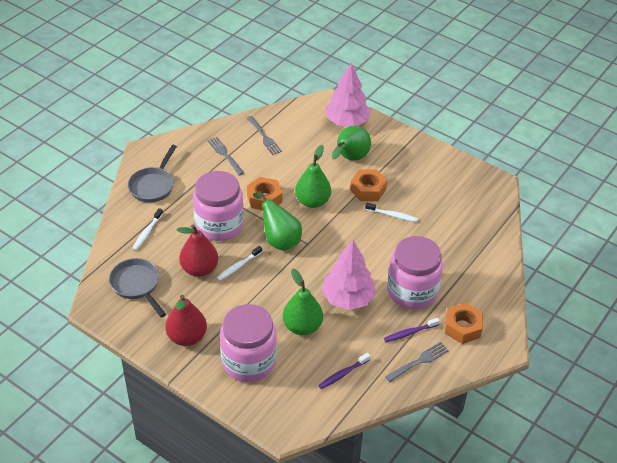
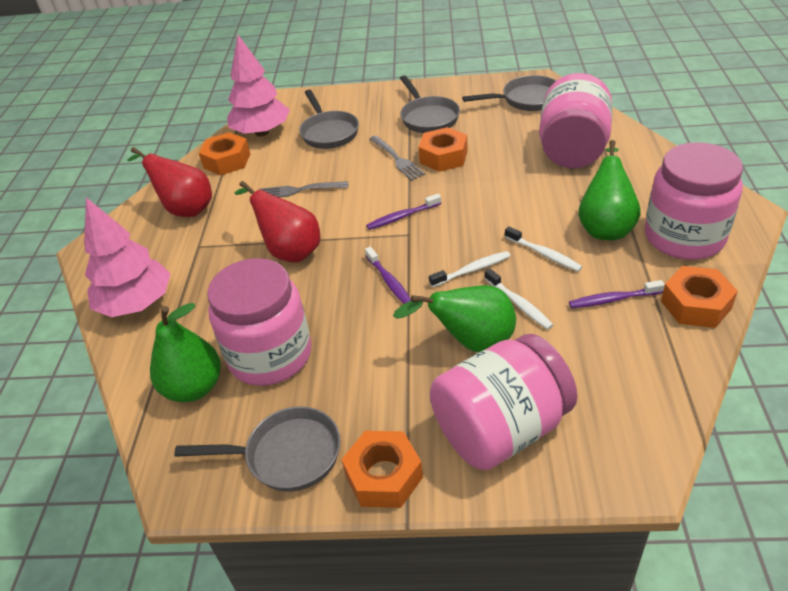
green pear: 4 -> 3
grey fork: 3 -> 2
grey pan: 2 -> 4
orange nut: 3 -> 4
pink jar: 3 -> 4
purple toothbrush: 2 -> 3

